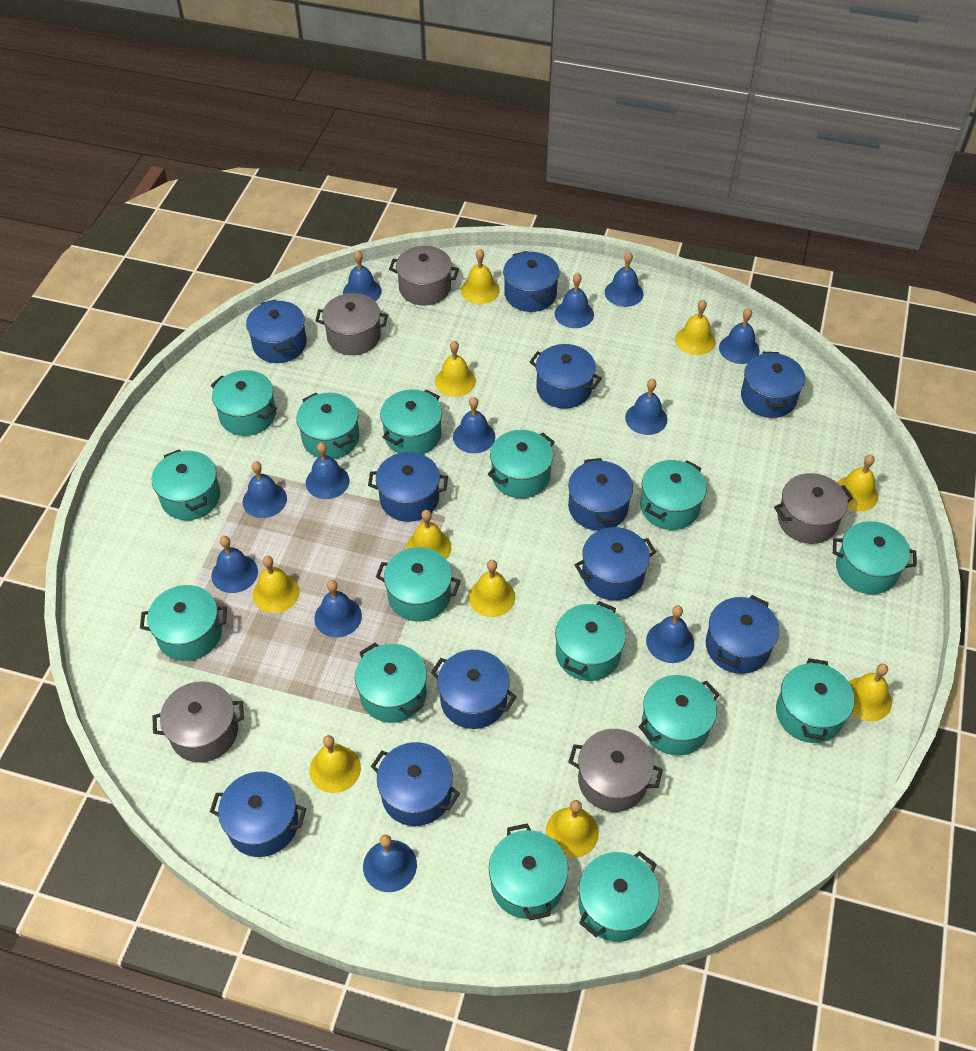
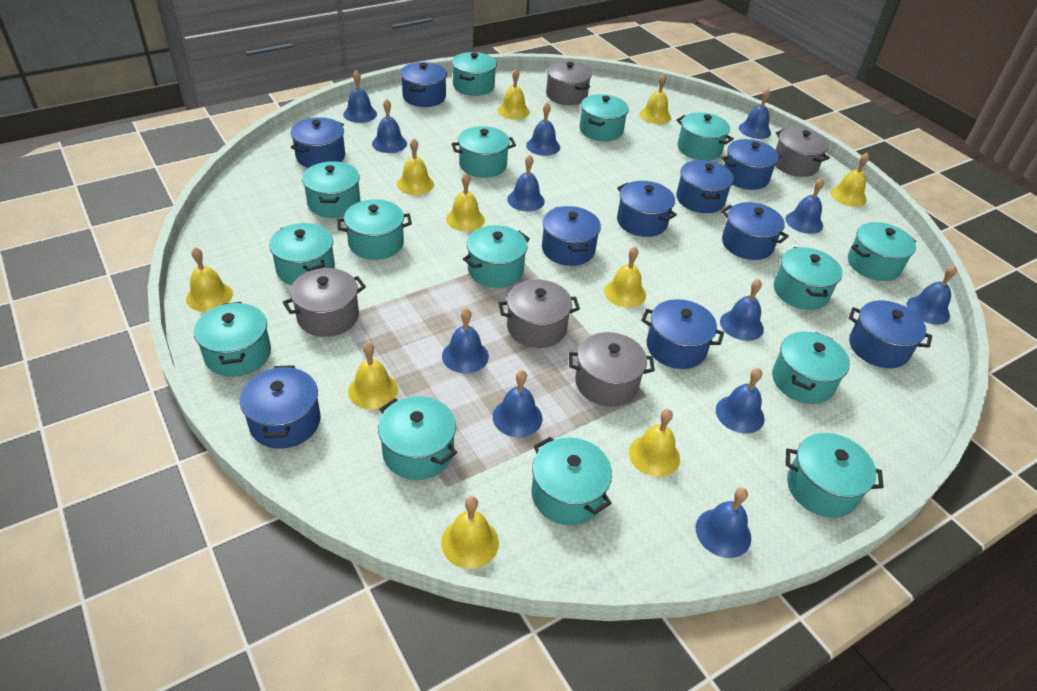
blue pot: 11 -> 10

